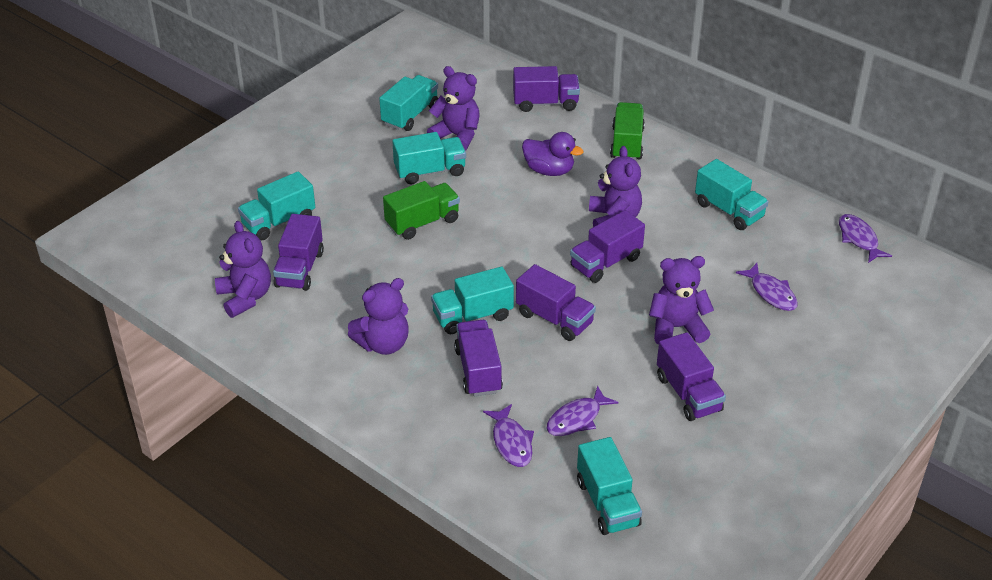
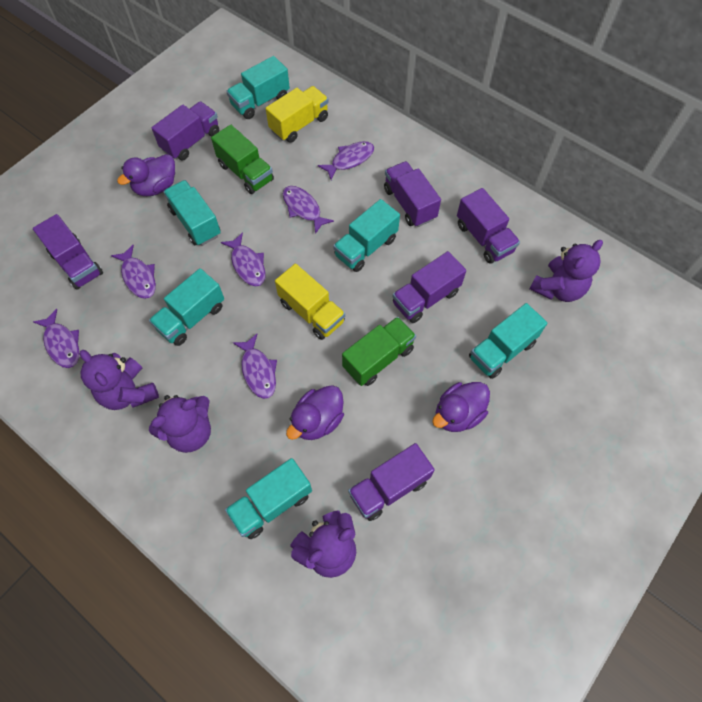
purple duck: 1 -> 3
purple fish: 4 -> 6
purple teddy bear: 5 -> 4
yellow truck: 0 -> 2

